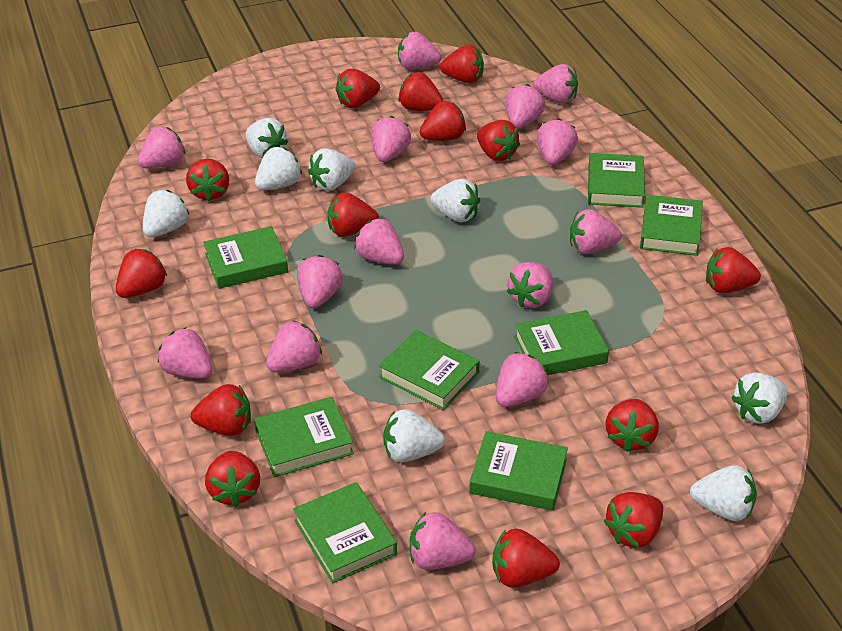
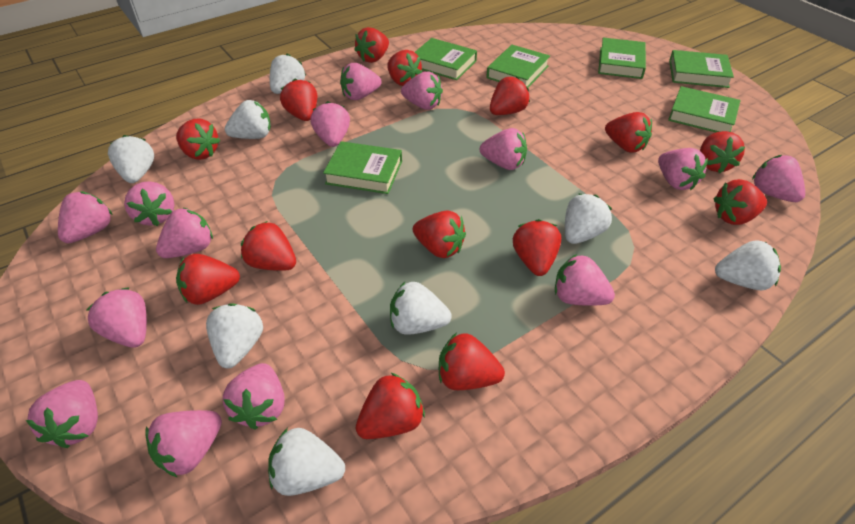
green book: 8 -> 6

